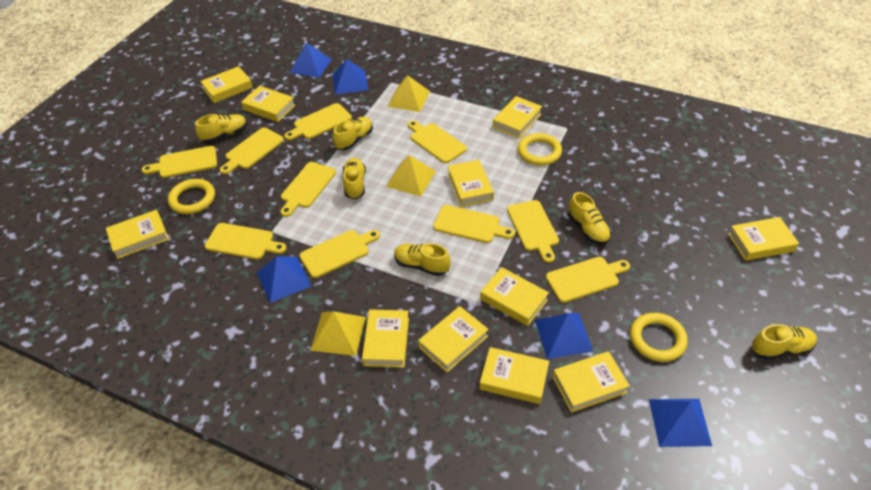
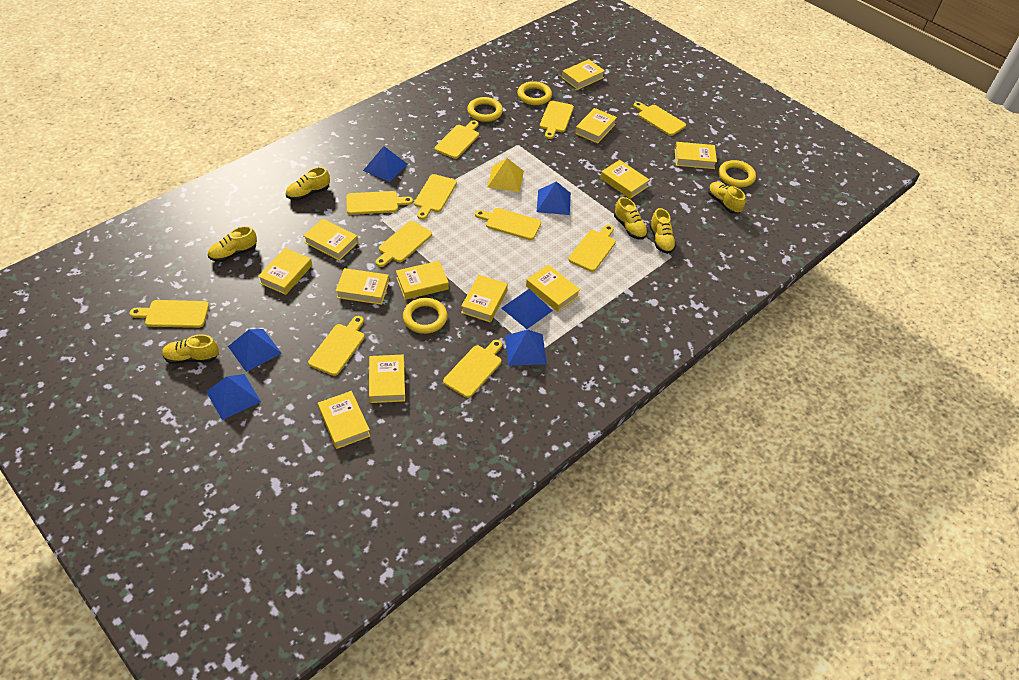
blue pyramid: 5 -> 6
yellow book: 11 -> 12
yellow cutting board: 10 -> 11
yellow pyramid: 3 -> 1
yellow ring: 3 -> 4

